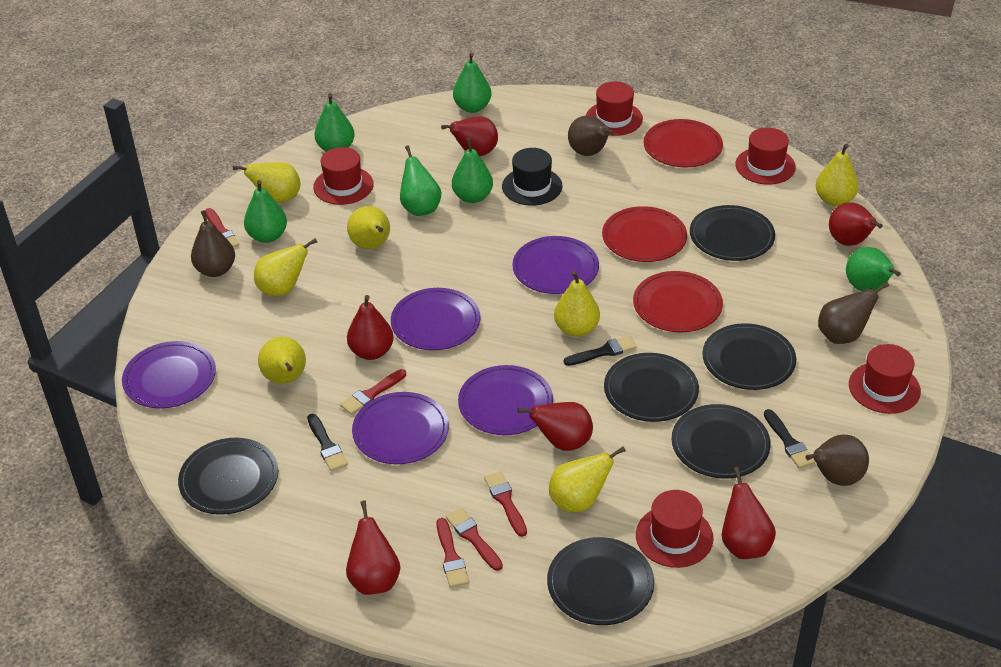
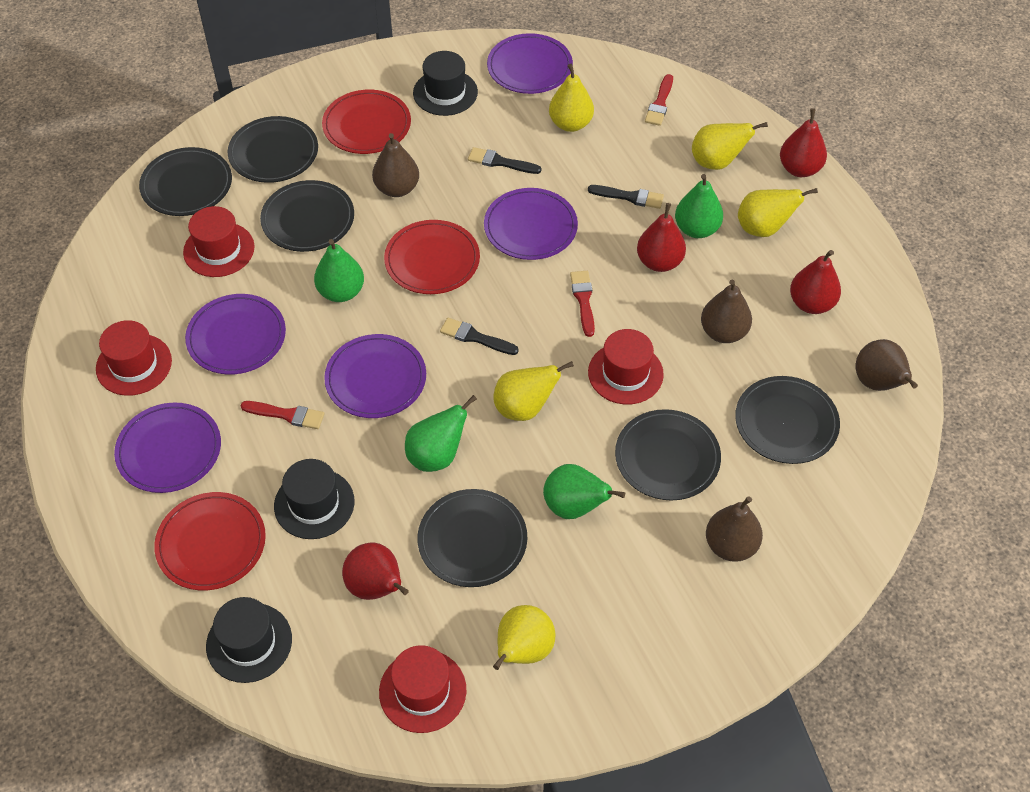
black hat: 1 -> 3
green pear: 6 -> 4
red brush: 5 -> 3
red hat: 5 -> 4
red pear: 6 -> 4
yellow pear: 7 -> 5

